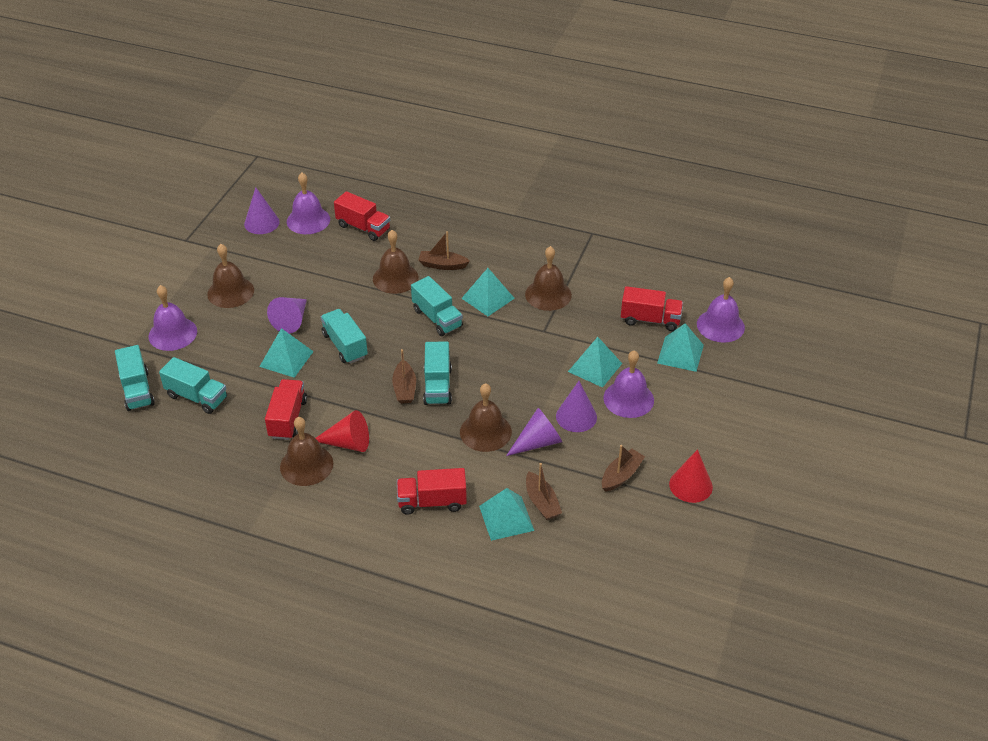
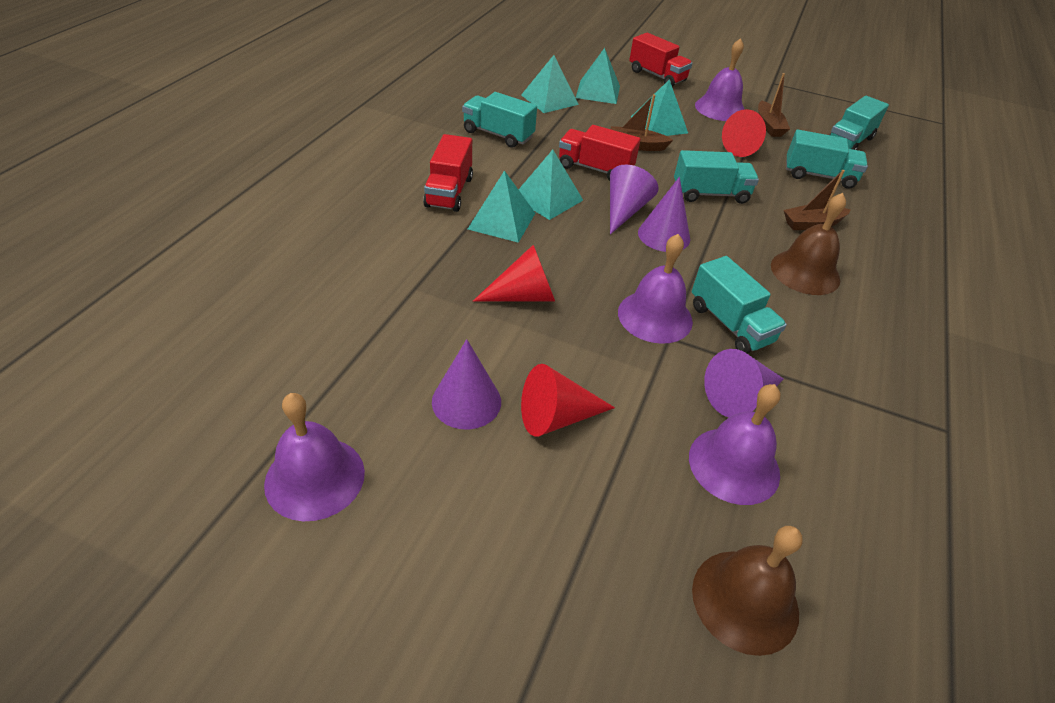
brown bell: 5 -> 2
brown boat: 4 -> 3
red cone: 2 -> 3
red truck: 4 -> 3

